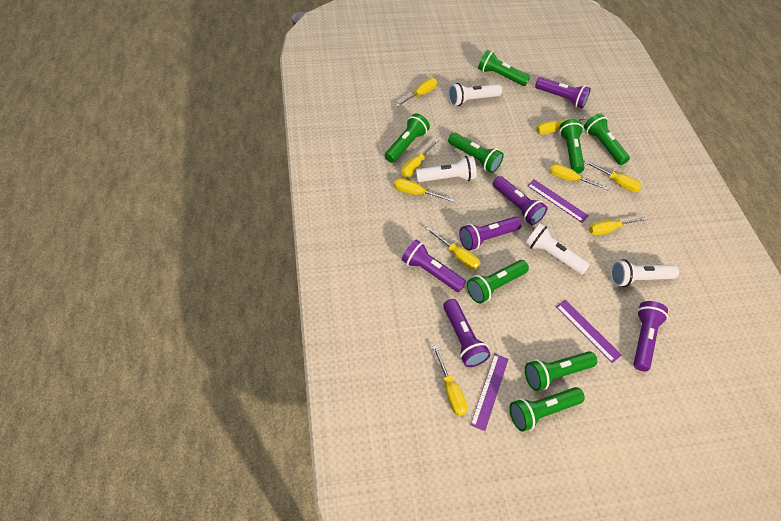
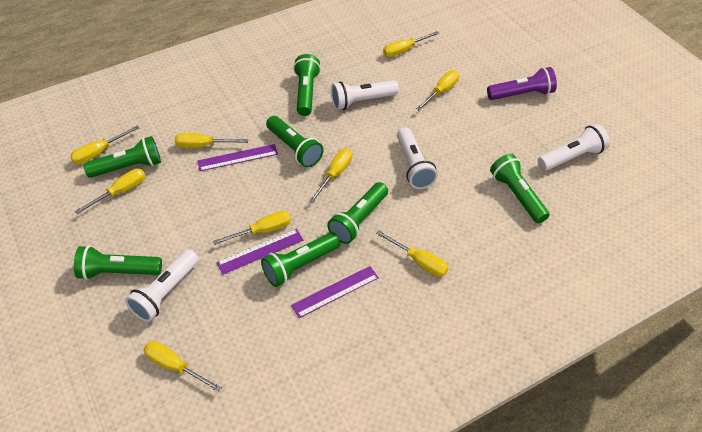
green flashlight: 8 -> 7
purple flashlight: 6 -> 1

